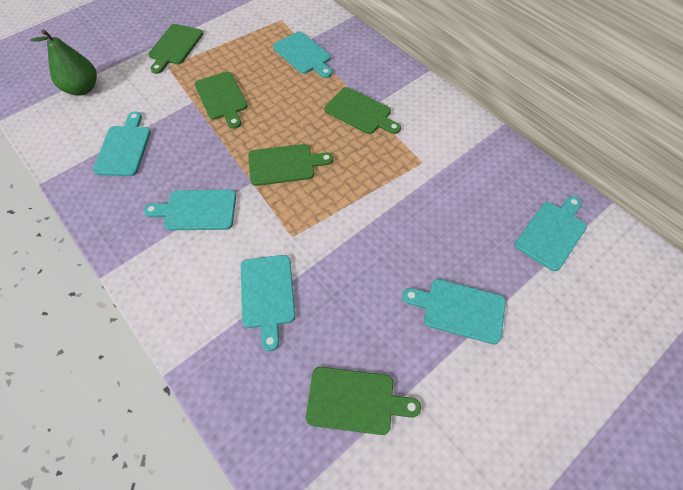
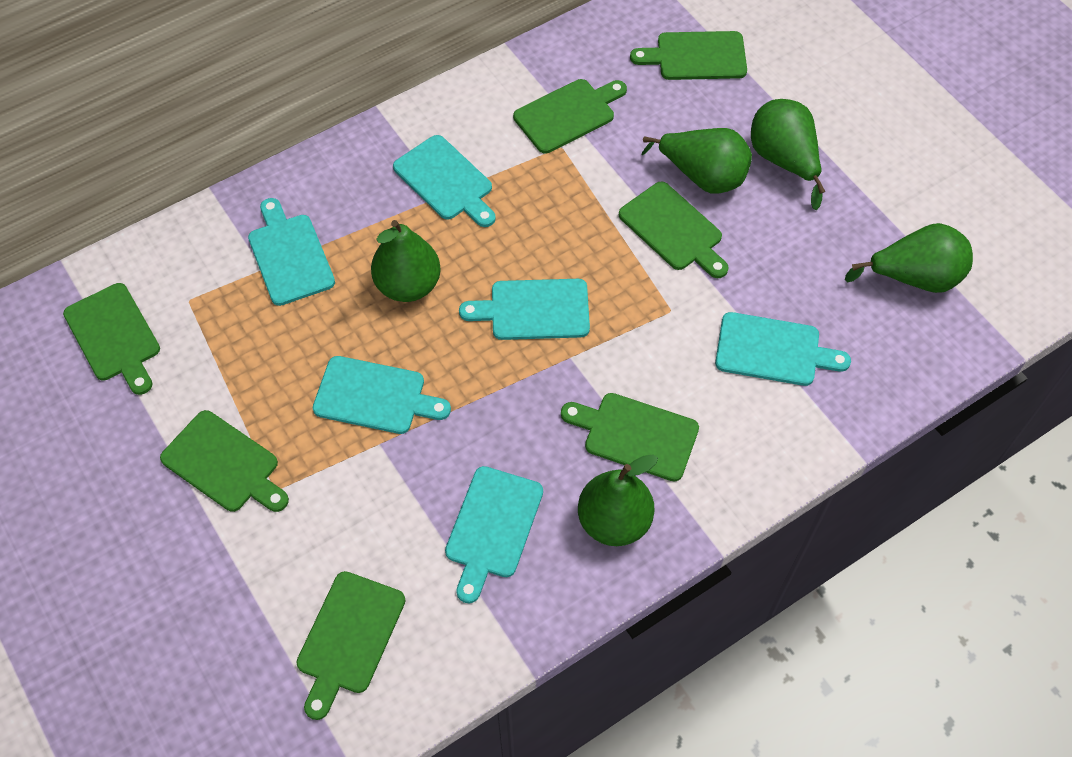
green cutting board: 5 -> 7
green pear: 1 -> 5

